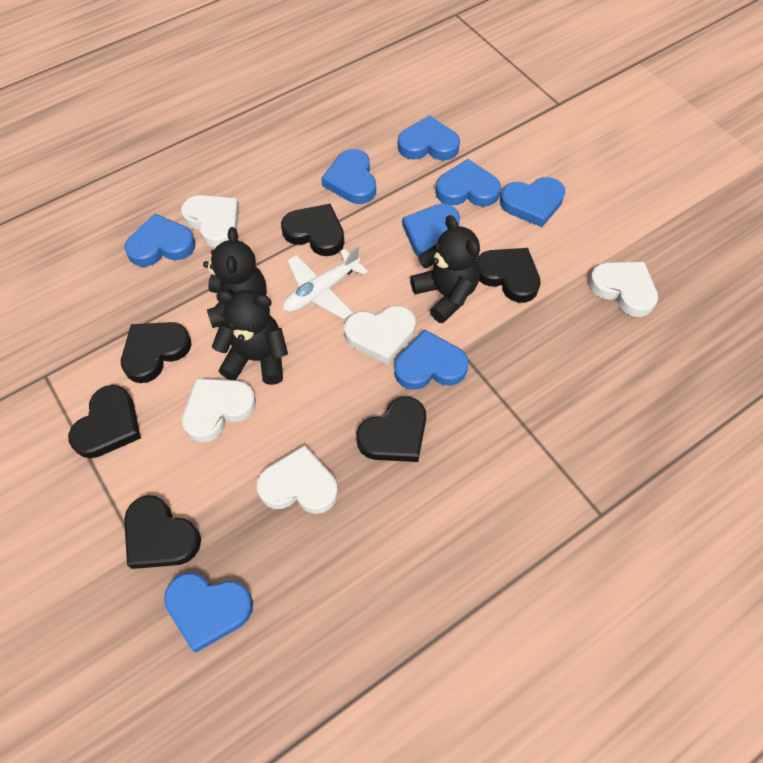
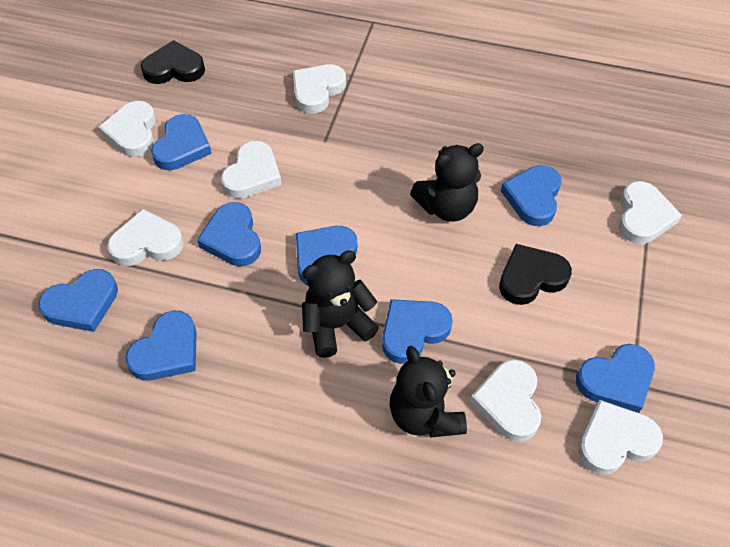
black heart: 6 -> 2
white heart: 5 -> 7
white plane: 1 -> 0

